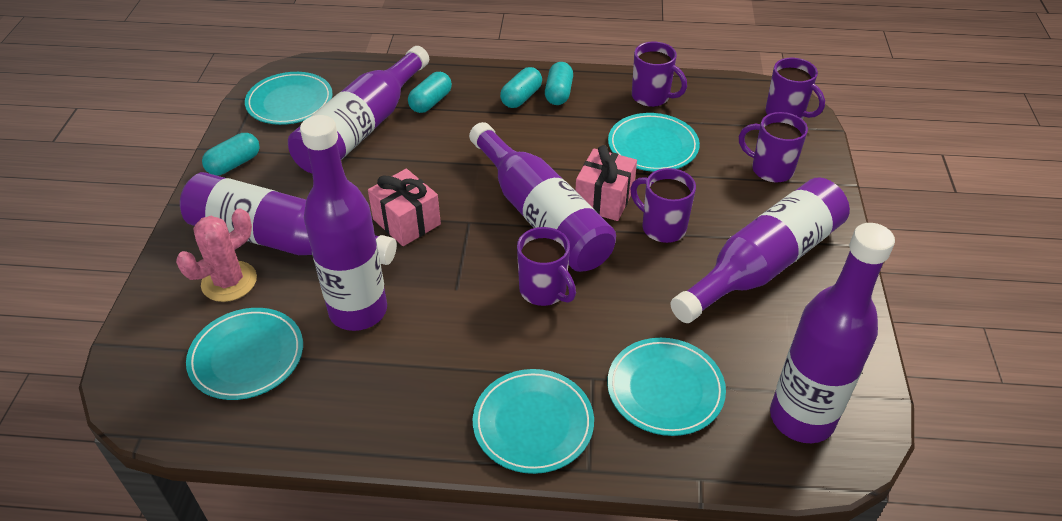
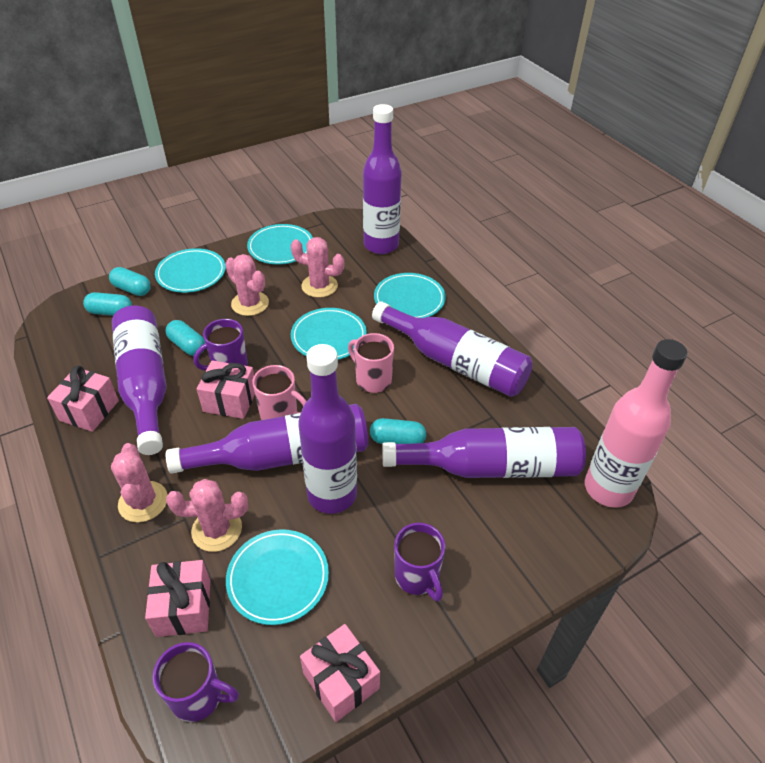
pink bottle: 0 -> 1
pink cactus: 1 -> 4
pink gift: 2 -> 4
pink mug: 0 -> 2
purple mug: 5 -> 3

